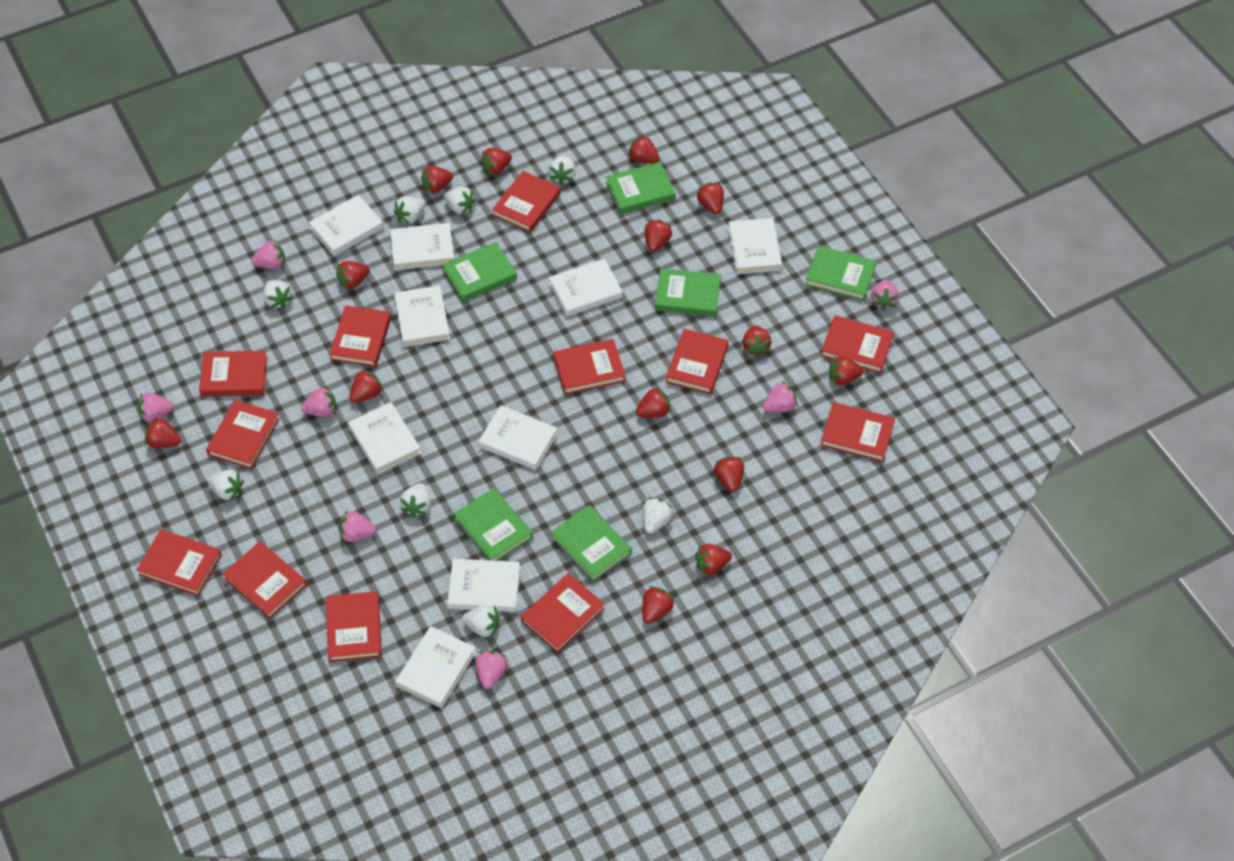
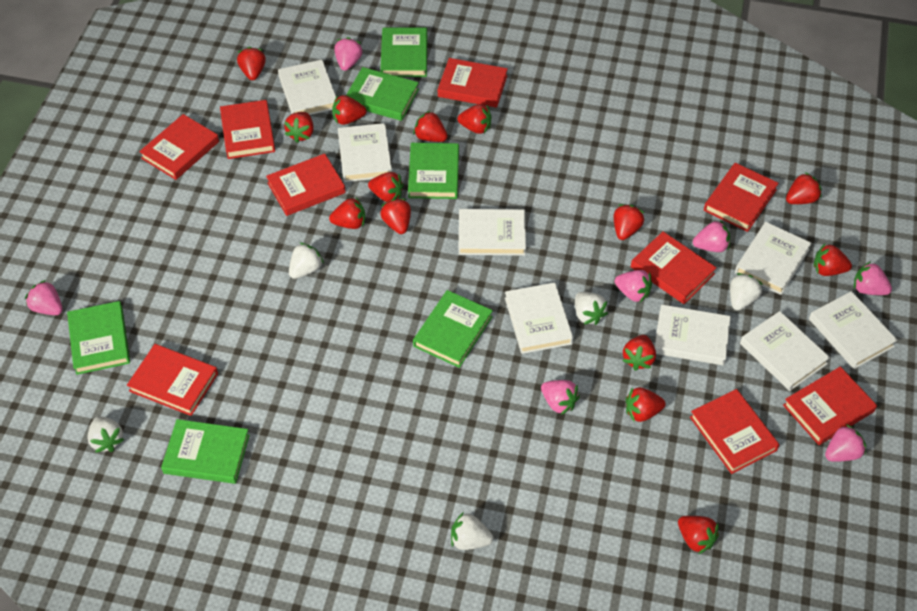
red book: 12 -> 9
white book: 9 -> 8
white strawberry: 8 -> 5

